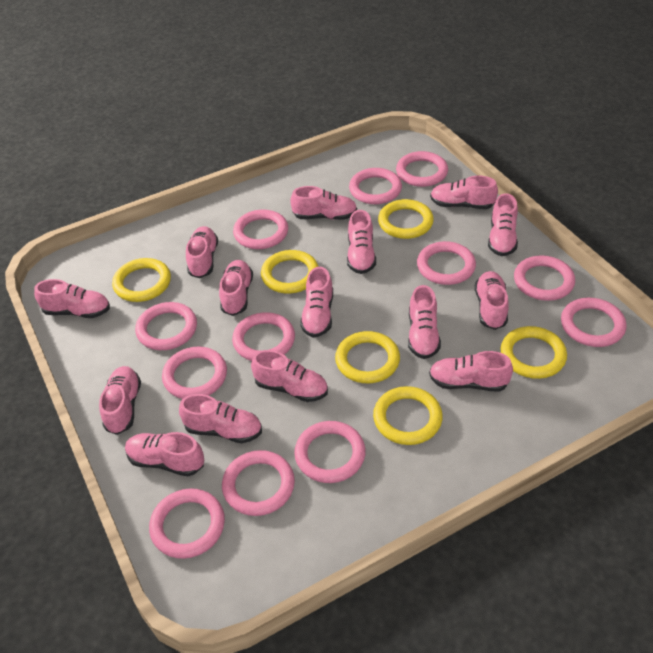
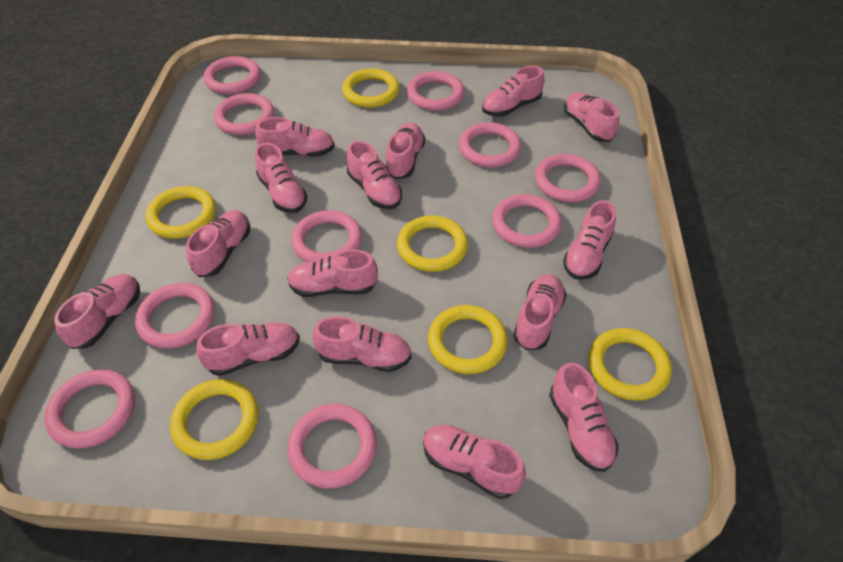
pink ring: 12 -> 10

